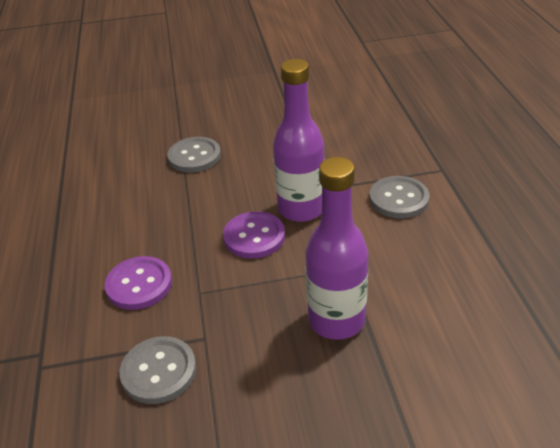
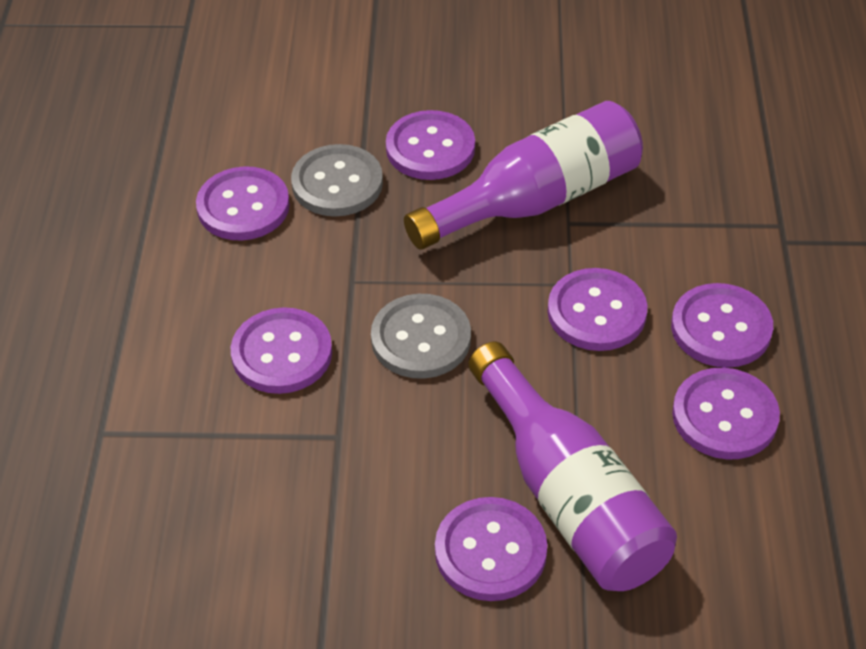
grey button: 3 -> 2
purple button: 2 -> 7

